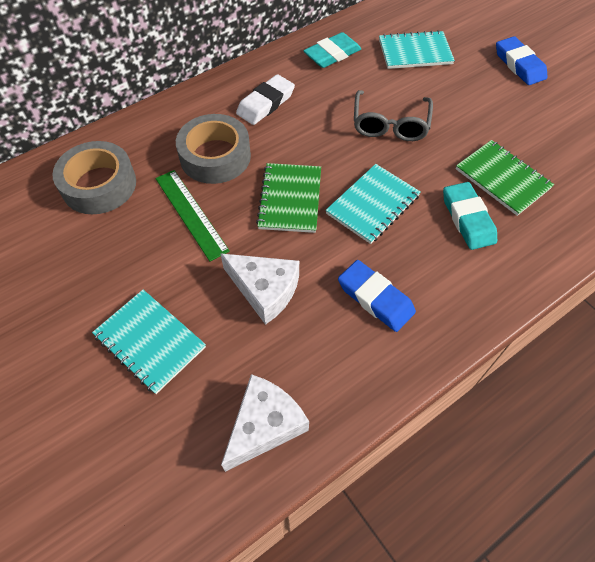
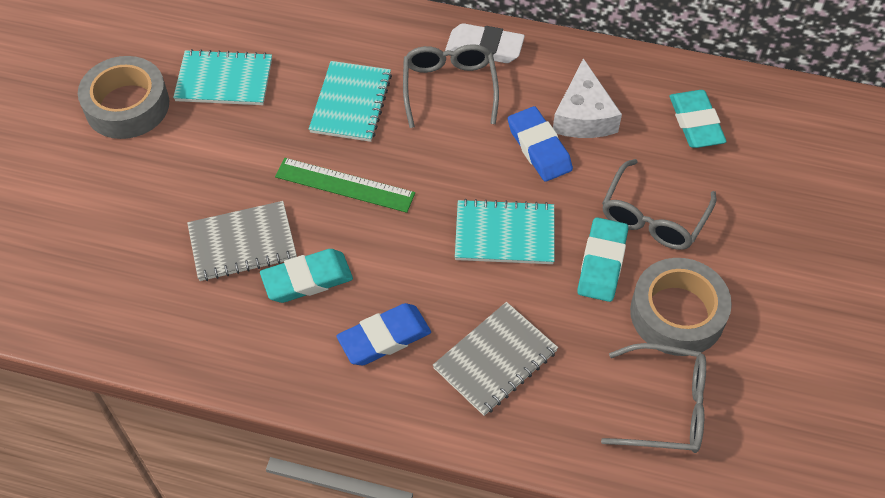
green notebook: 2 -> 0
grey glasses: 1 -> 3
grey notebook: 0 -> 2
turquoise eraser: 2 -> 3
white cheese: 2 -> 1

